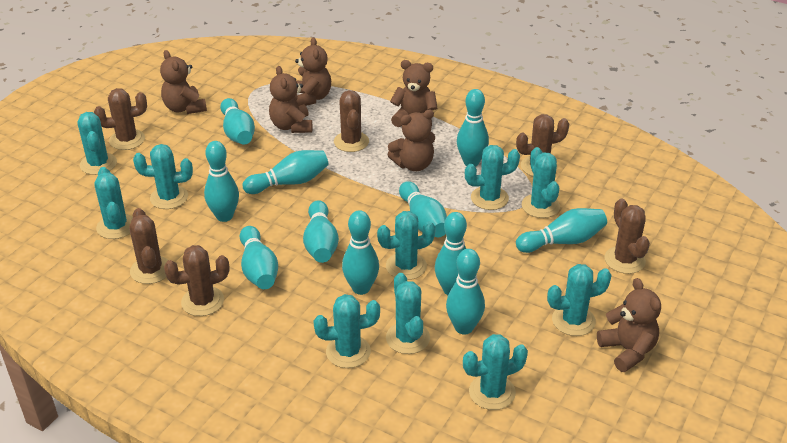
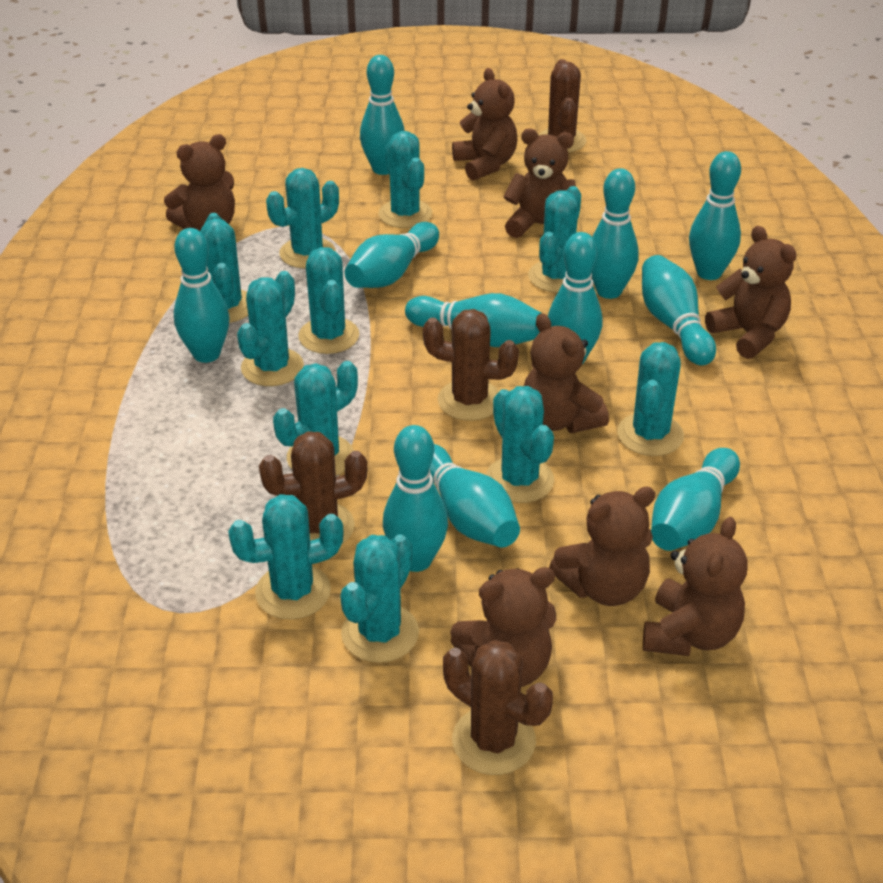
brown cactus: 6 -> 4
brown teddy bear: 6 -> 8
turquoise cactus: 10 -> 11

